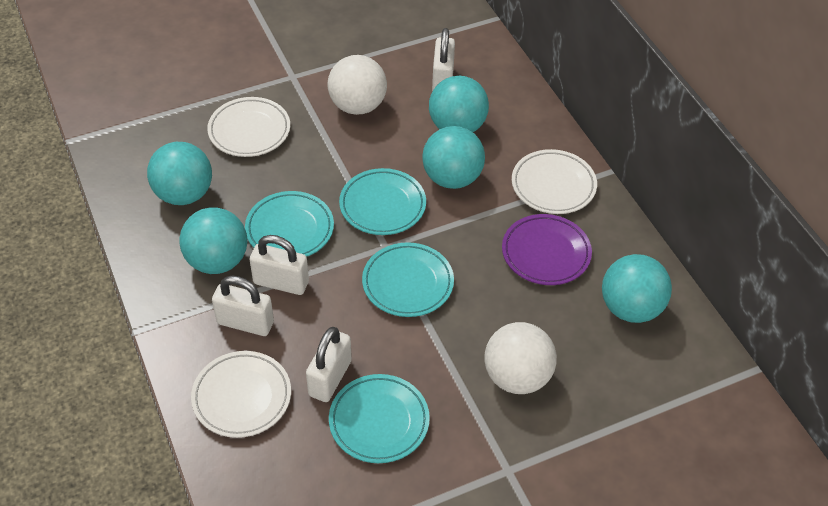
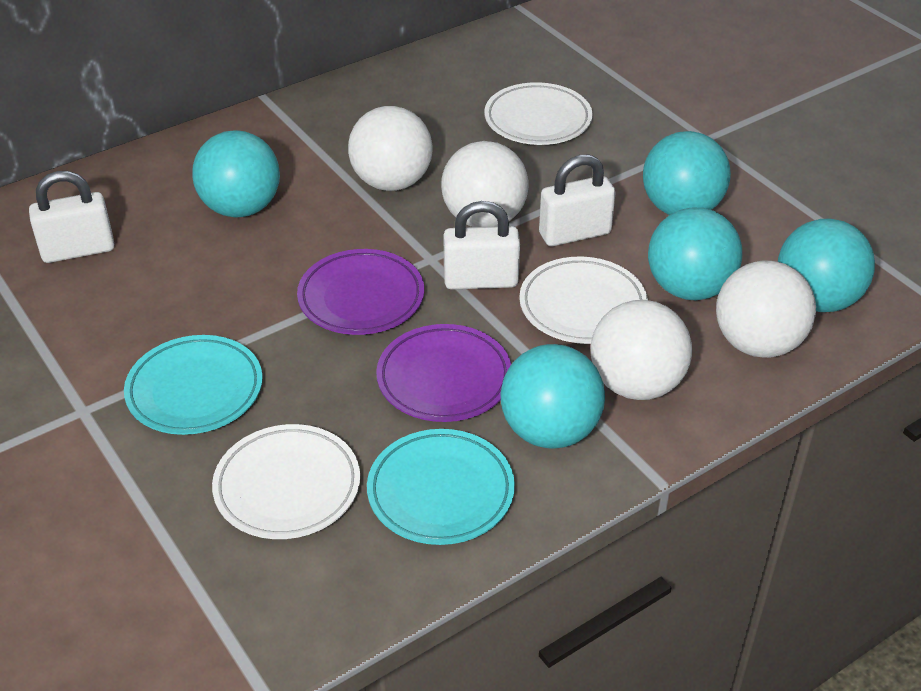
purple plate: 1 -> 2
turquoise plate: 4 -> 2
white ball: 2 -> 4
white padlock: 4 -> 3

